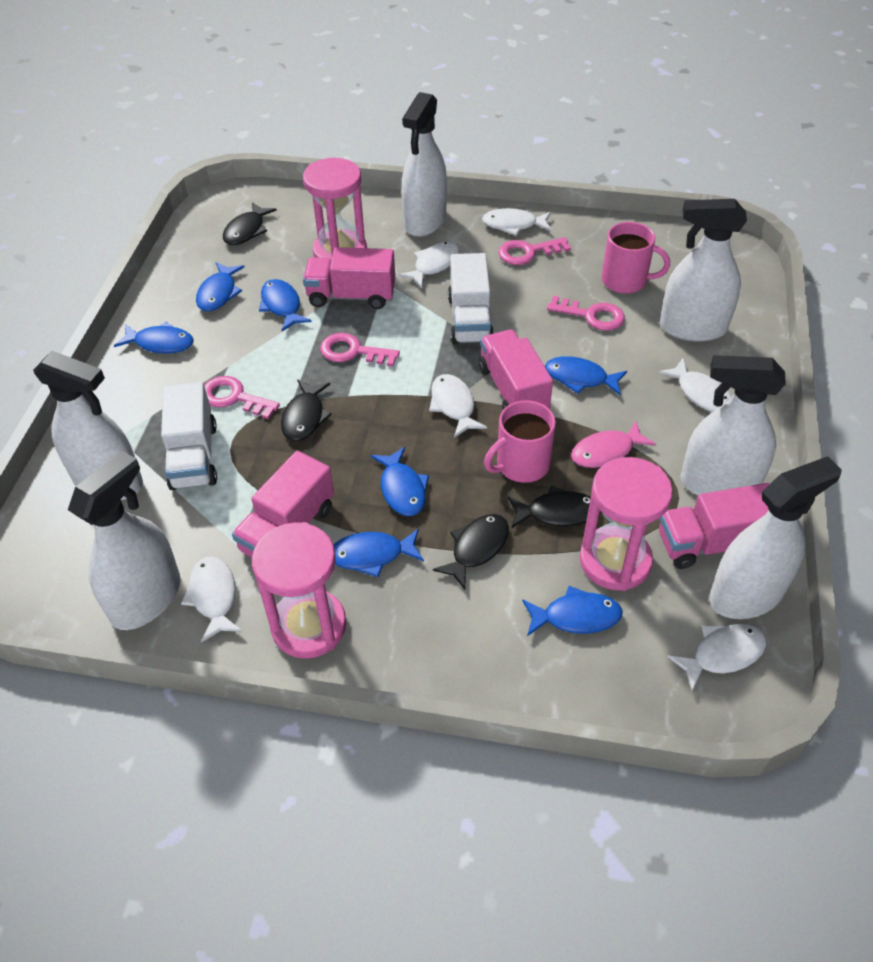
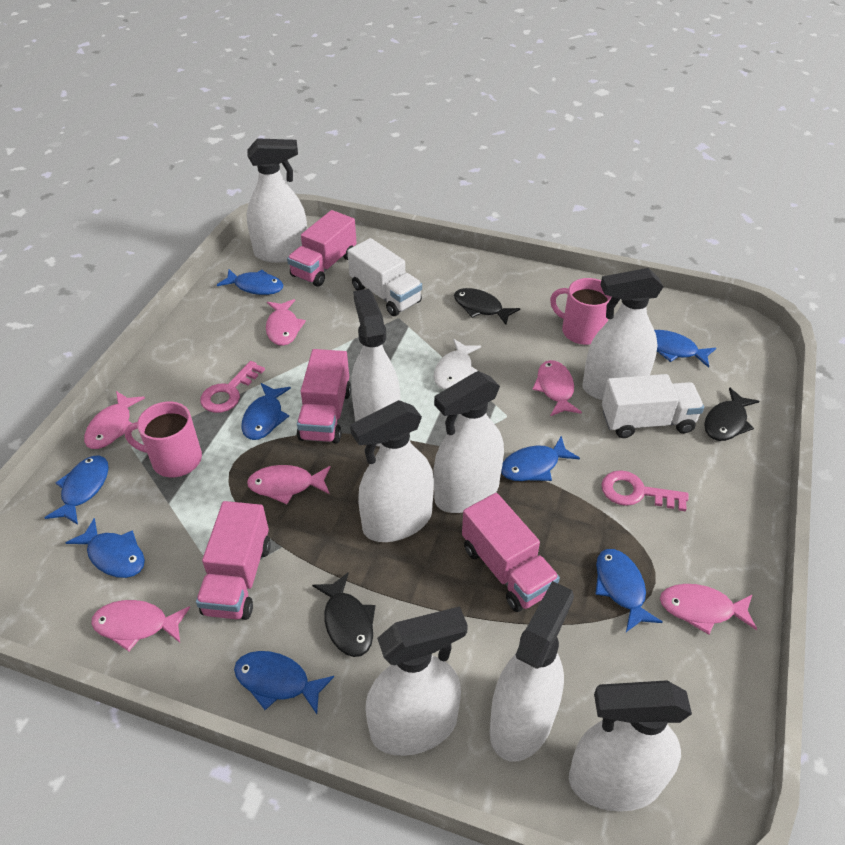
black fish: 4 -> 3
blue fish: 7 -> 8
pink fish: 1 -> 6
pink hourglass: 3 -> 0
pink key: 4 -> 2
white fish: 6 -> 1
white spray bottle: 6 -> 8

